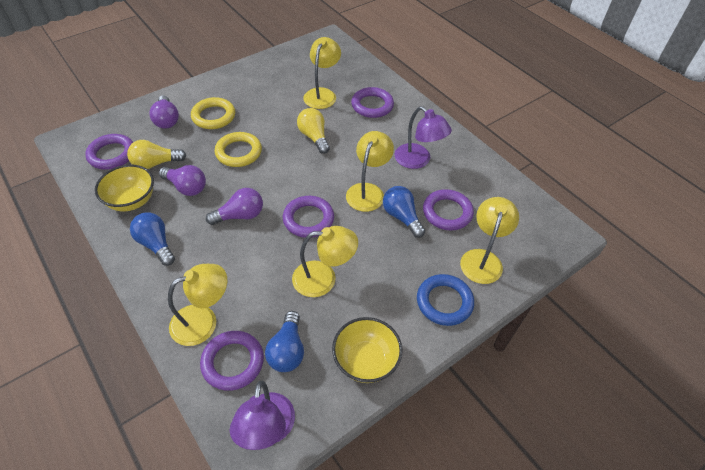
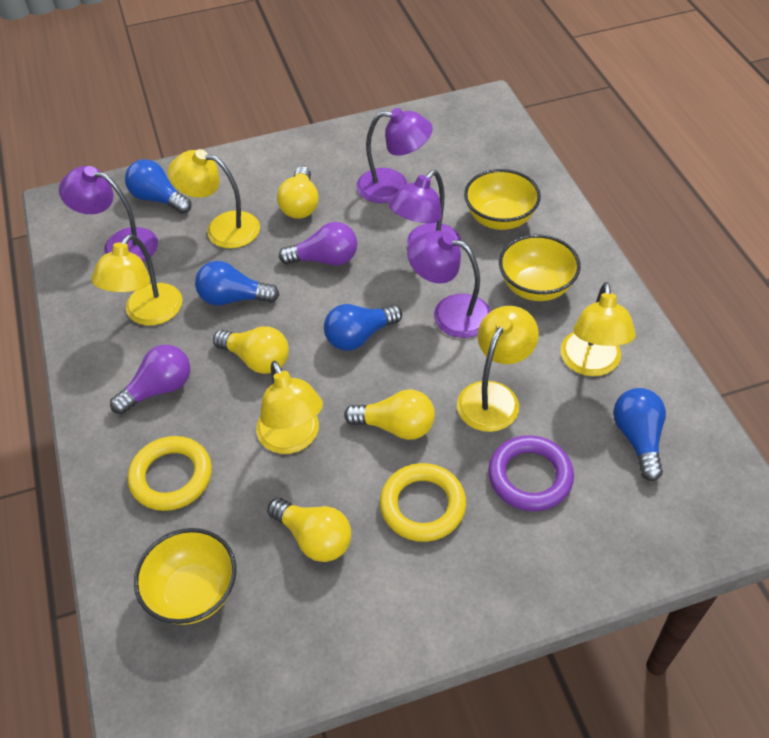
blue light bulb: 3 -> 4
blue ring: 1 -> 0
purple lamp: 2 -> 4
purple light bulb: 3 -> 2
purple ring: 5 -> 1
yellow bowl: 2 -> 3
yellow light bulb: 2 -> 4

